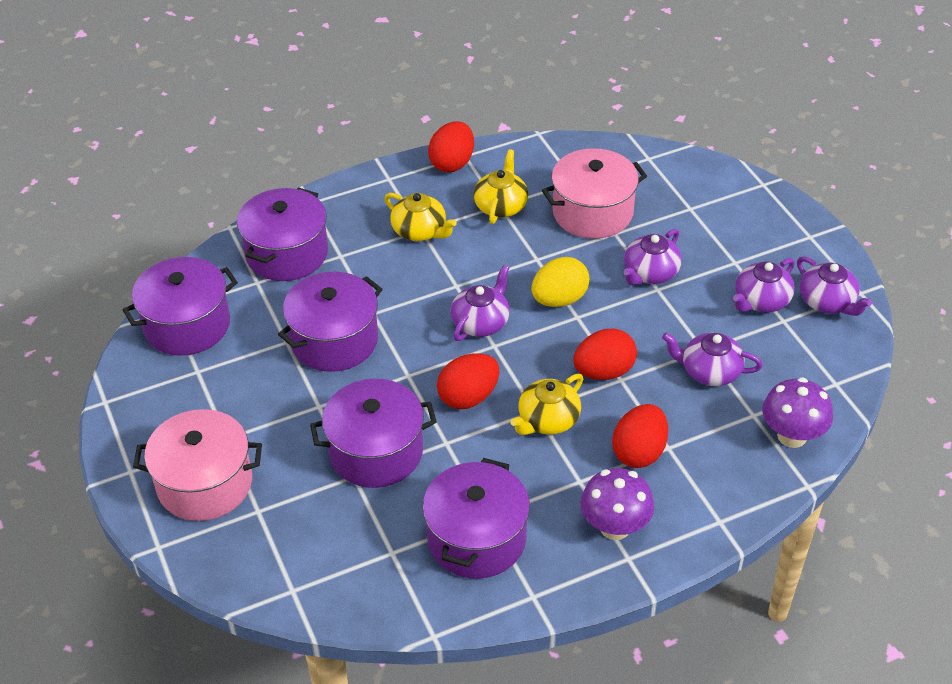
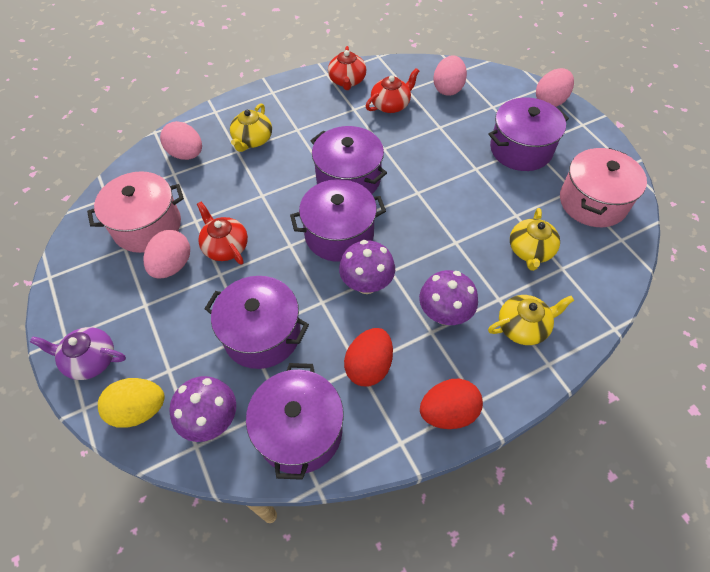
pink egg: 0 -> 4
purple mushroom: 2 -> 3
purple teapot: 5 -> 1
red egg: 4 -> 2
red teapot: 0 -> 3

